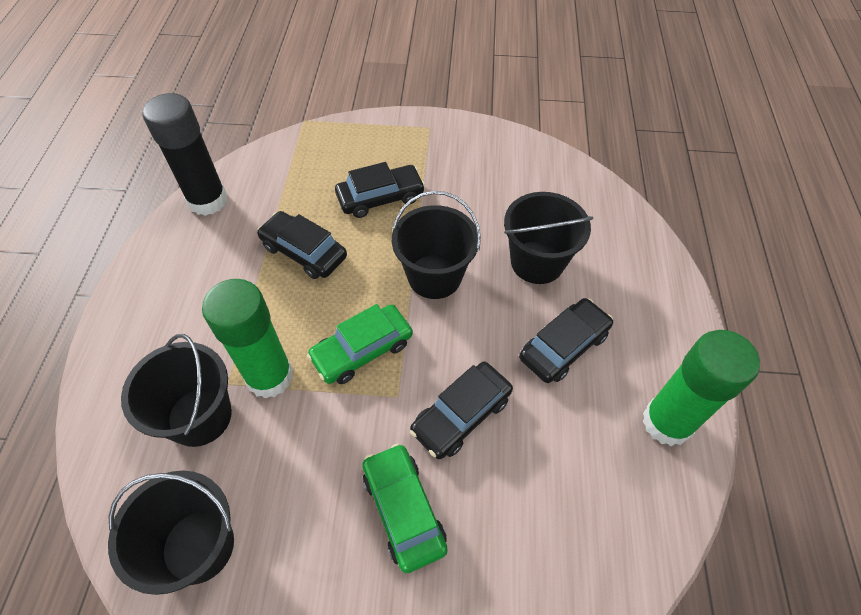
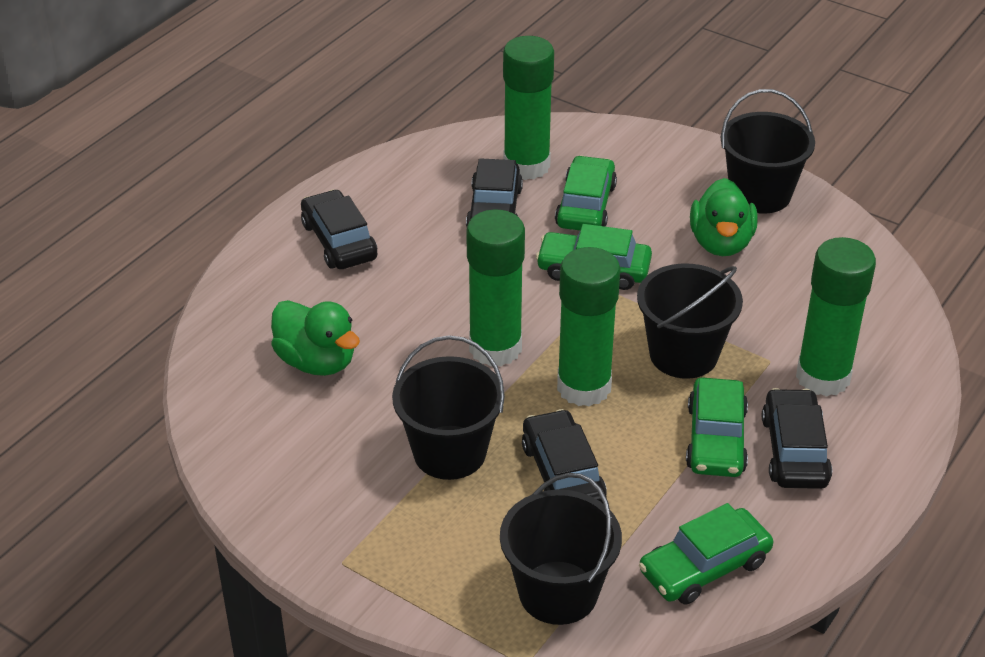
black glue stick: 1 -> 0
green car: 2 -> 4
green duck: 0 -> 2
green glue stick: 2 -> 4

